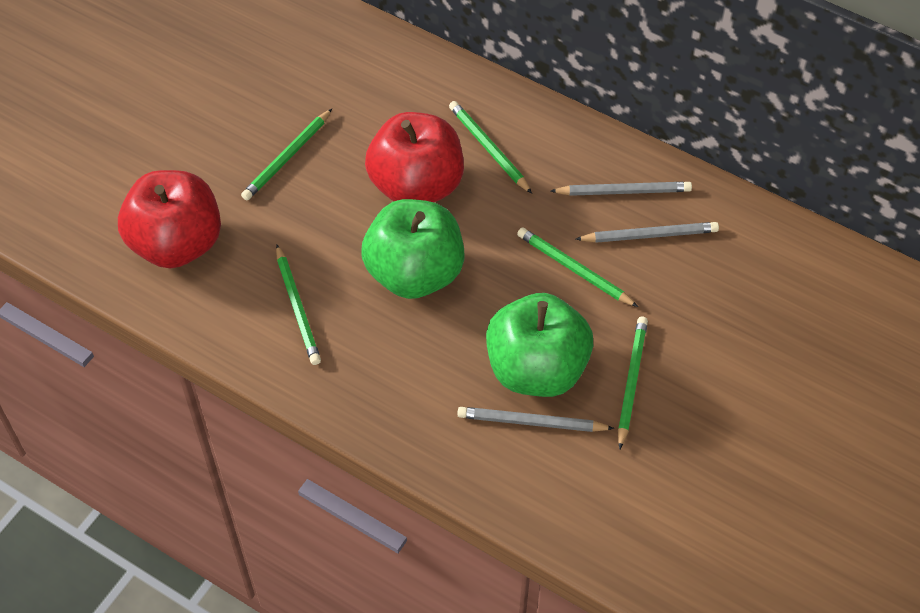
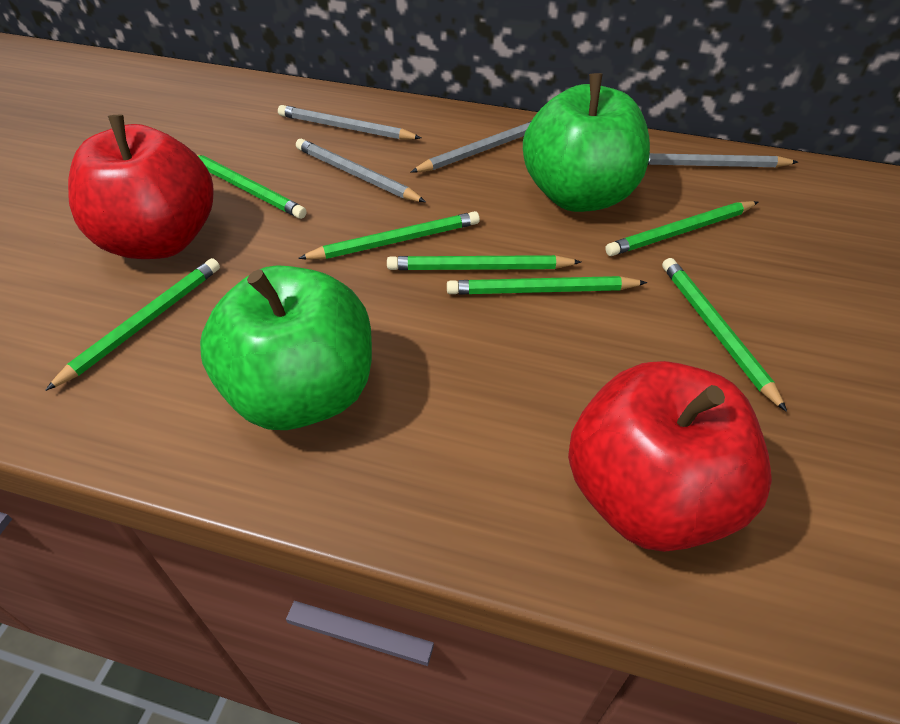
green pencil: 5 -> 7
grey pencil: 3 -> 4

